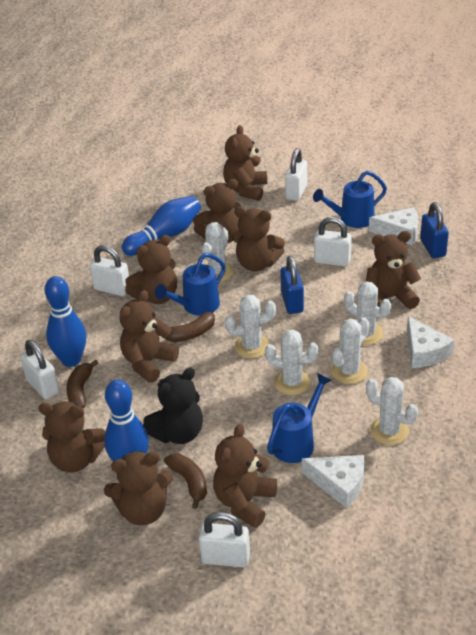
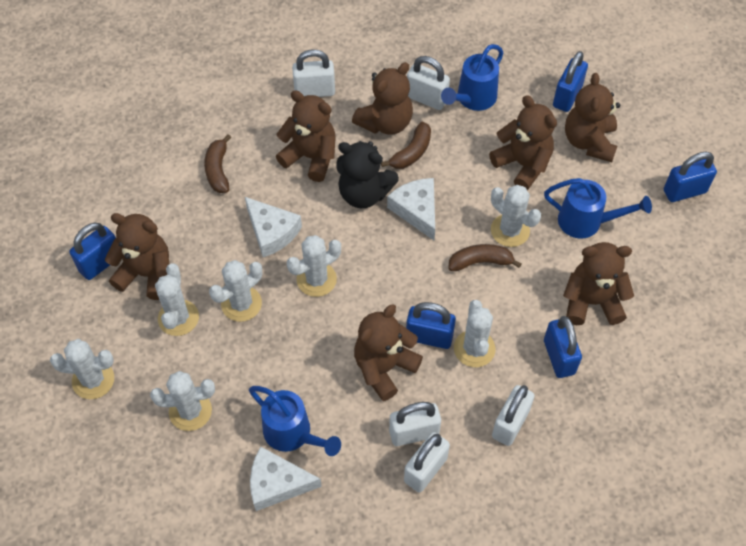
blue bowling pin: 3 -> 0
blue padlock: 2 -> 5
brown teddy bear: 9 -> 7
white cactus: 6 -> 7

